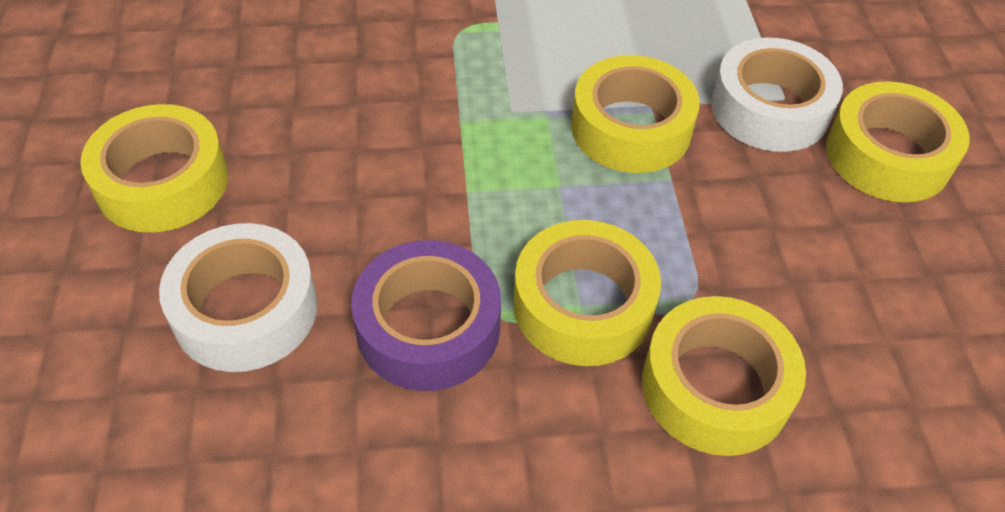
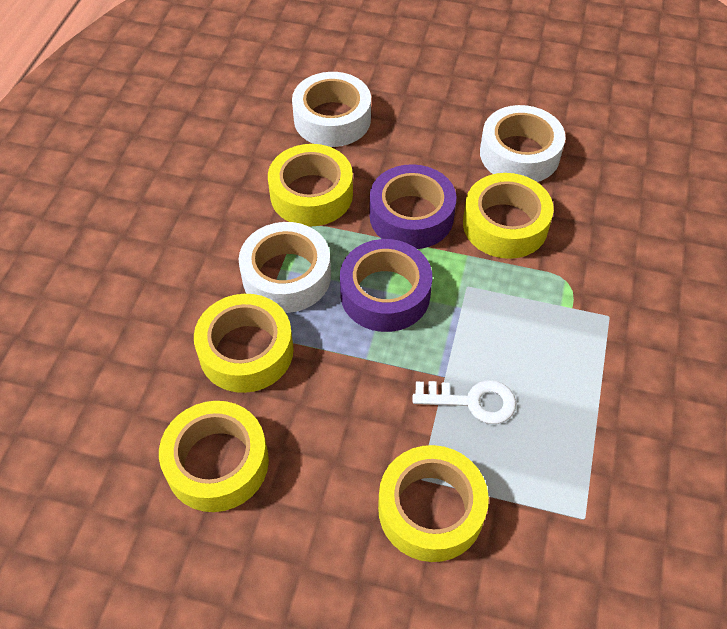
purple tape: 1 -> 2
white key: 0 -> 1
white tape: 2 -> 3

